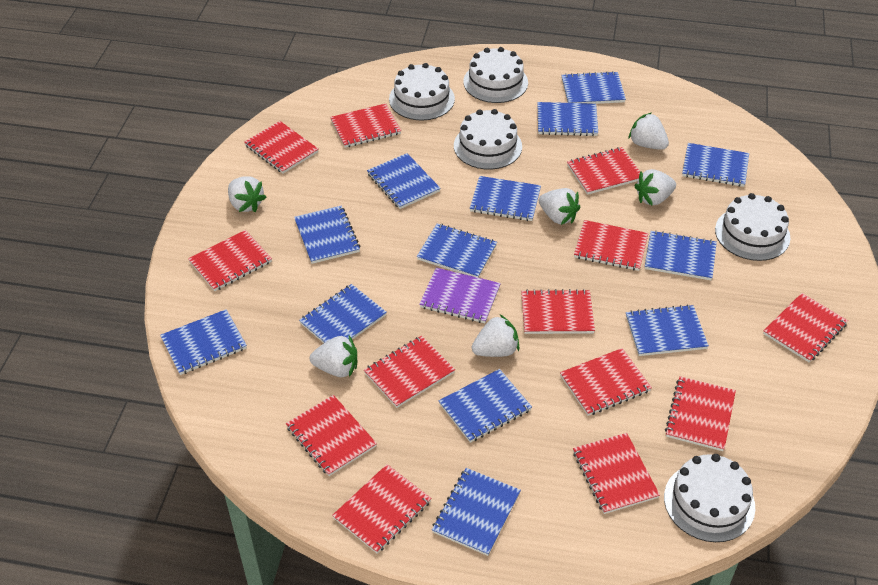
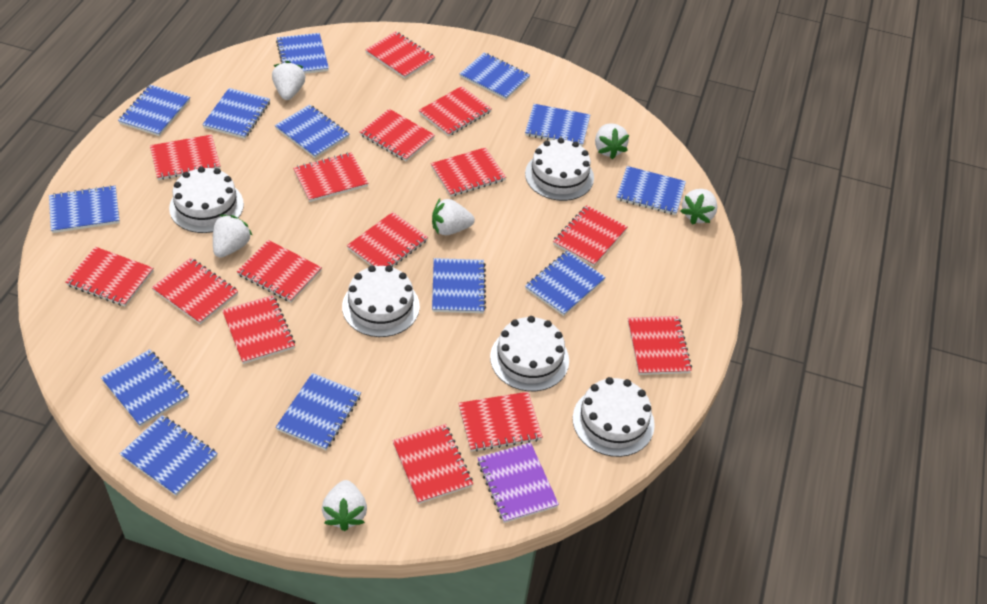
red notebook: 13 -> 15

